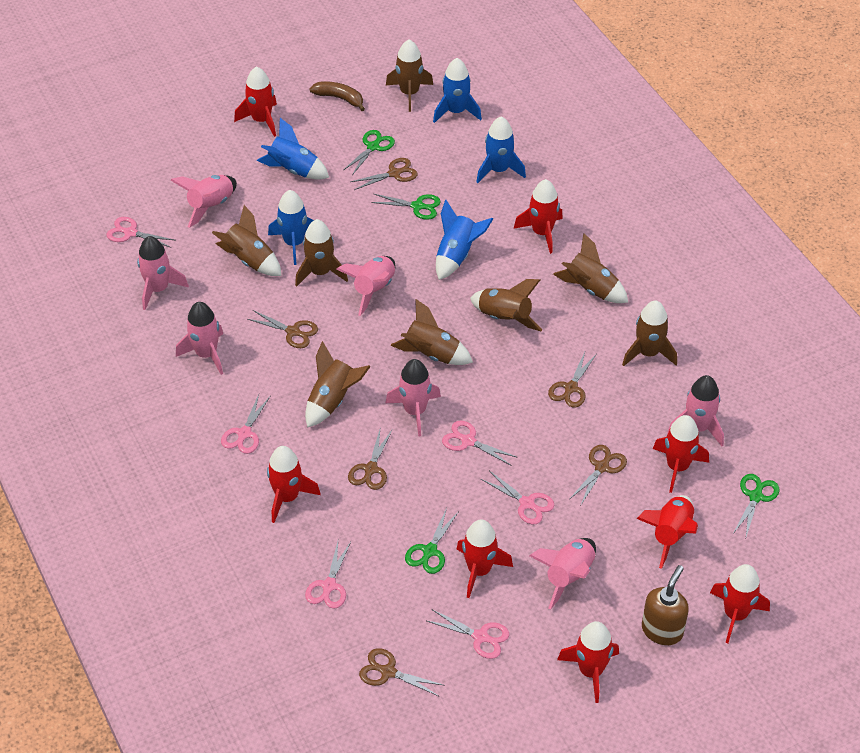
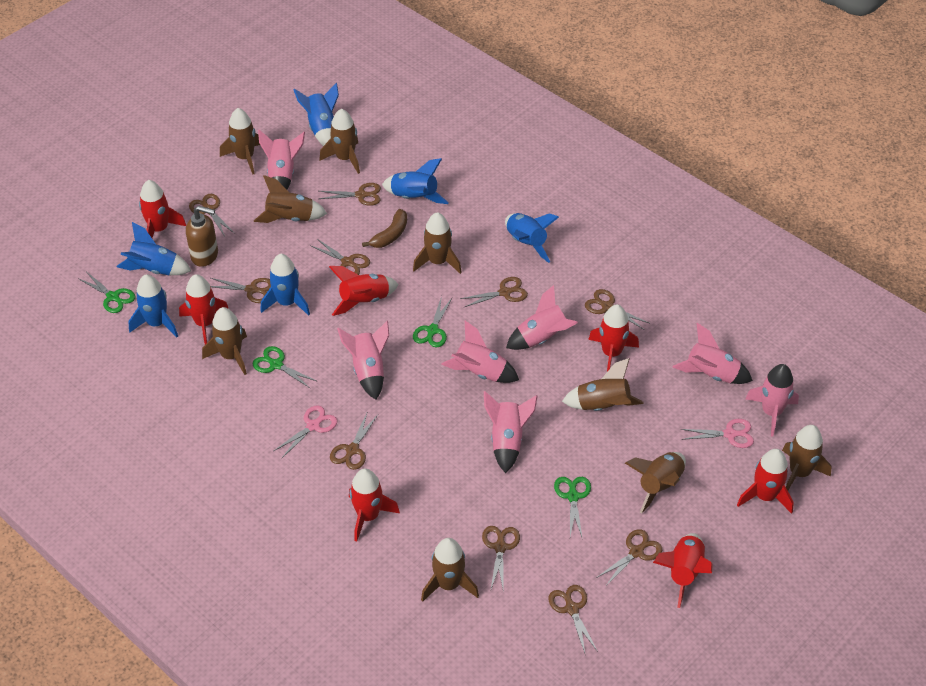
blue rocket: 5 -> 6
brown rocket: 8 -> 9
brown scissors: 6 -> 10
pink scissors: 6 -> 2
red rocket: 8 -> 7

